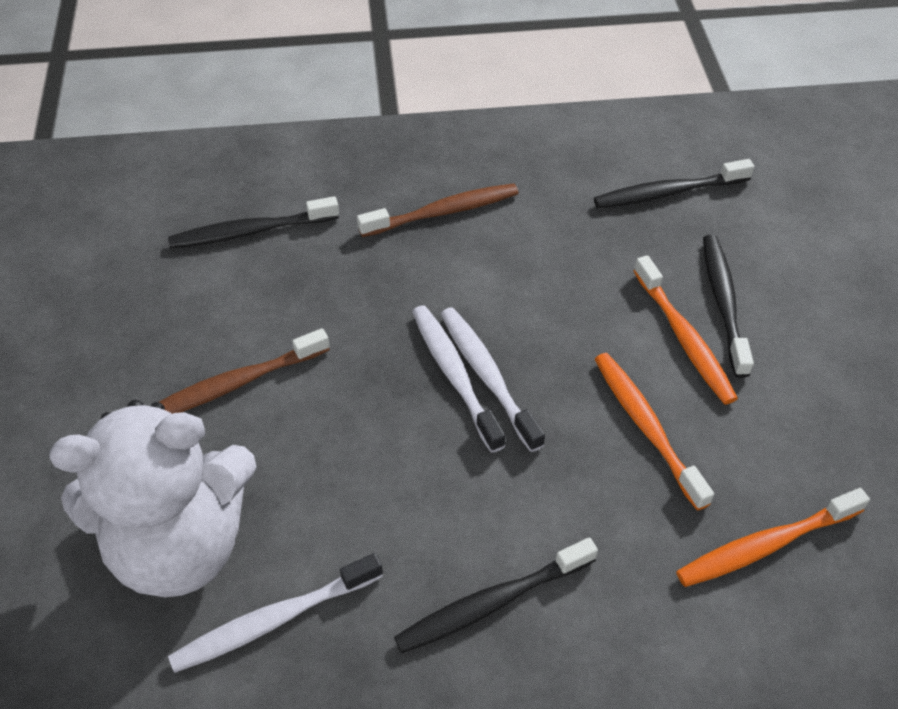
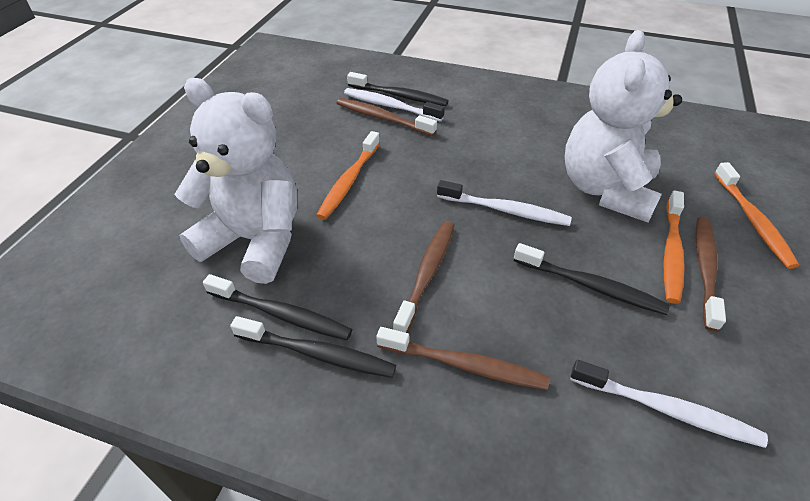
brown toothbrush: 2 -> 4
white teddy bear: 1 -> 2

